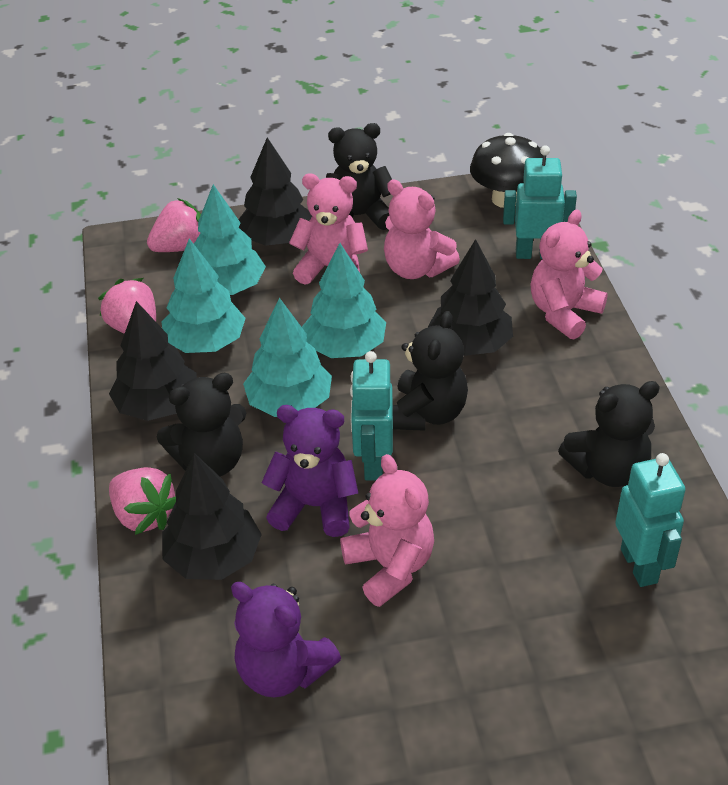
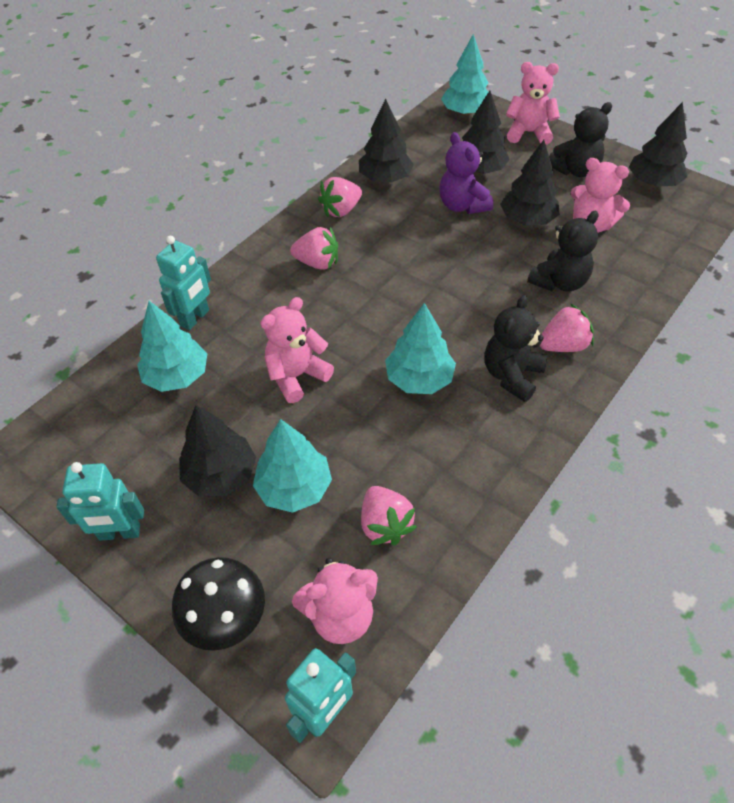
black teddy bear: 4 -> 3
black tree: 4 -> 5
pink strawberry: 3 -> 4
purple teddy bear: 2 -> 1

